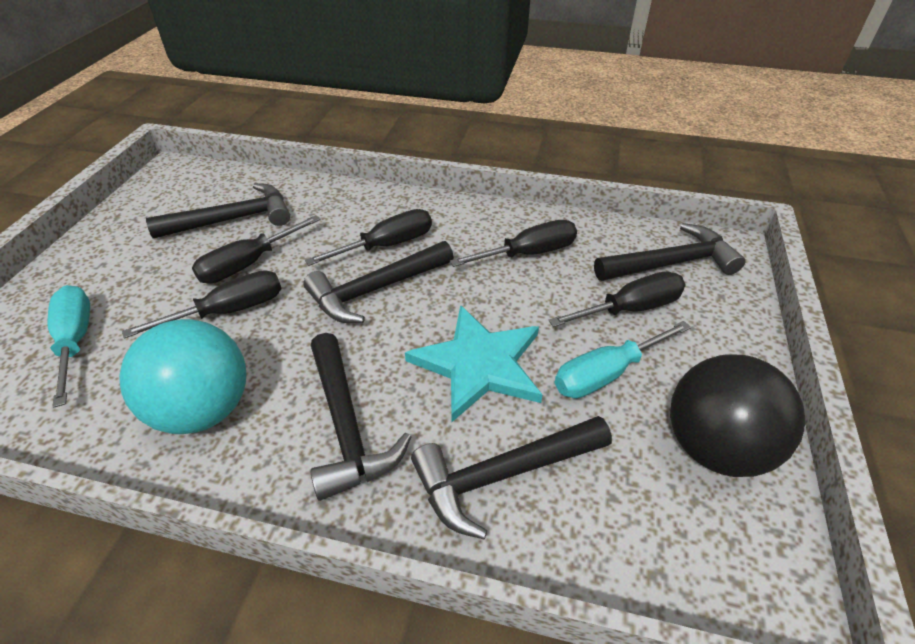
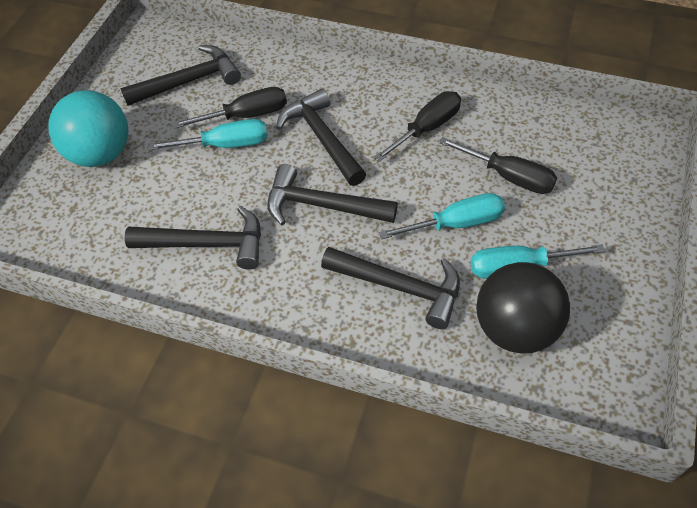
black screwdriver: 5 -> 3
turquoise screwdriver: 2 -> 3
turquoise star: 1 -> 0

